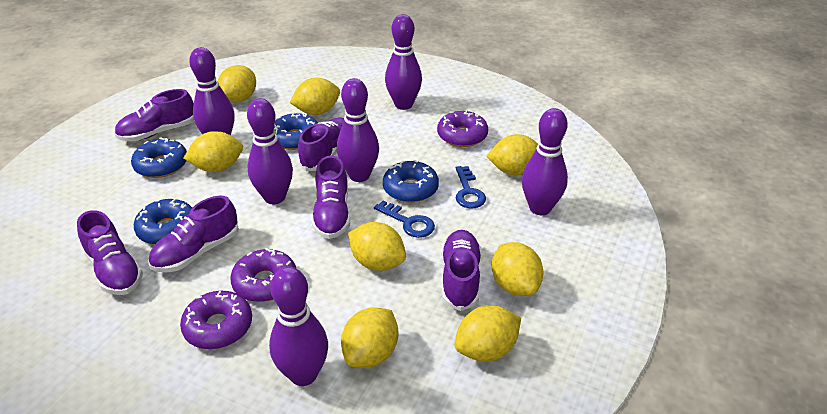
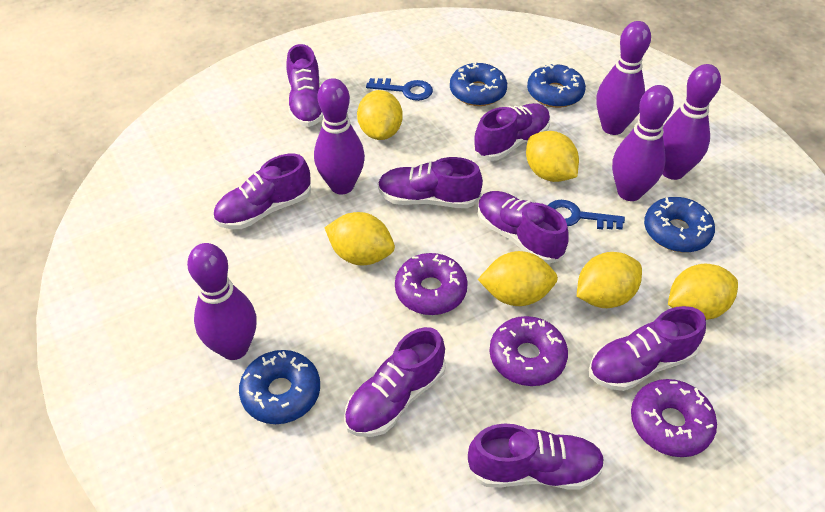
purple bowling pin: 6 -> 5
purple shoe: 6 -> 8
yellow lemon: 8 -> 6

